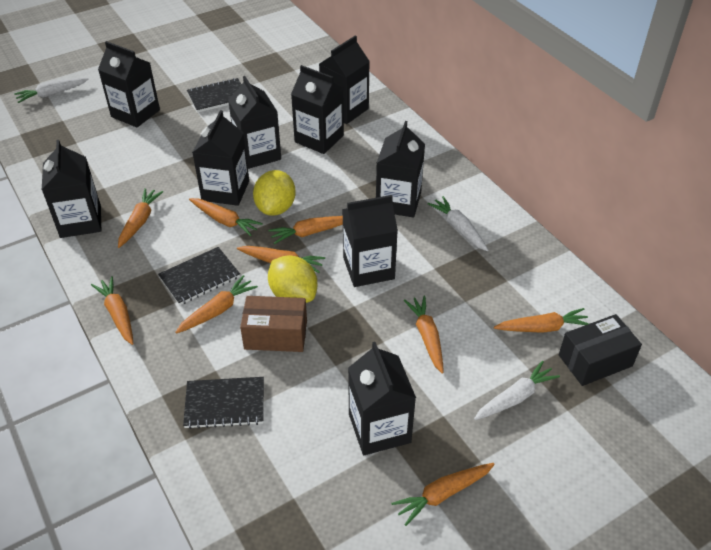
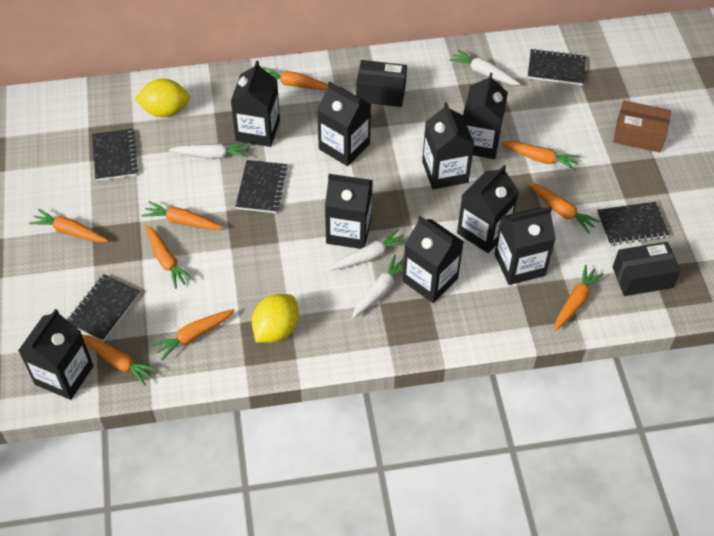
black box: 1 -> 2
black notebook: 3 -> 5
white carrot: 3 -> 4

